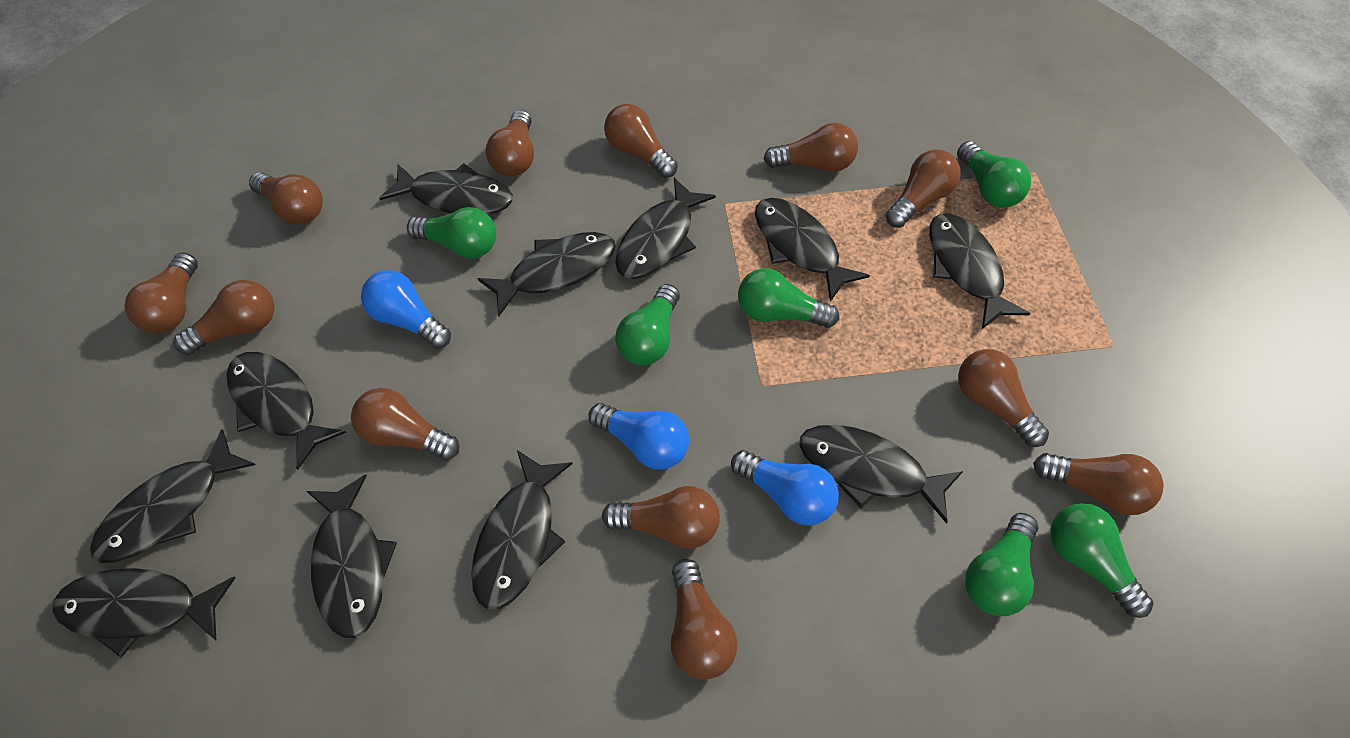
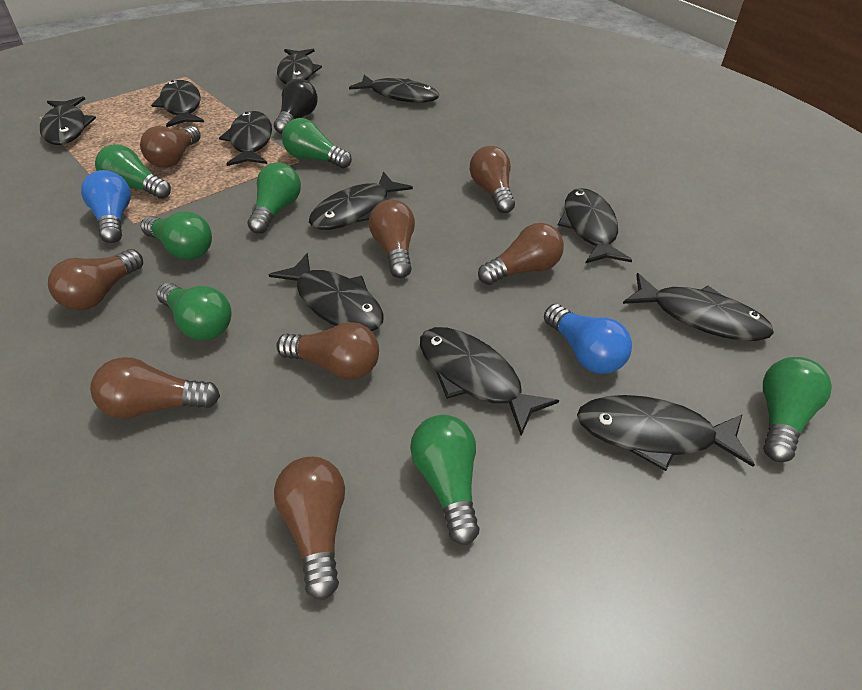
black light bulb: 0 -> 1
blue light bulb: 3 -> 2
brown light bulb: 12 -> 8
green light bulb: 6 -> 7

